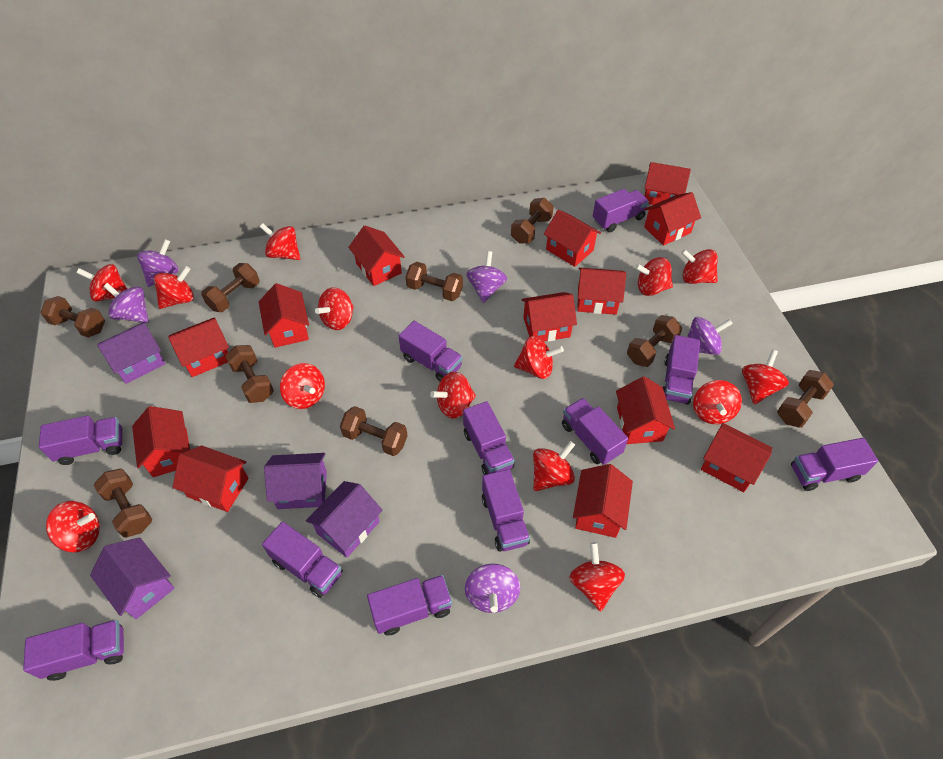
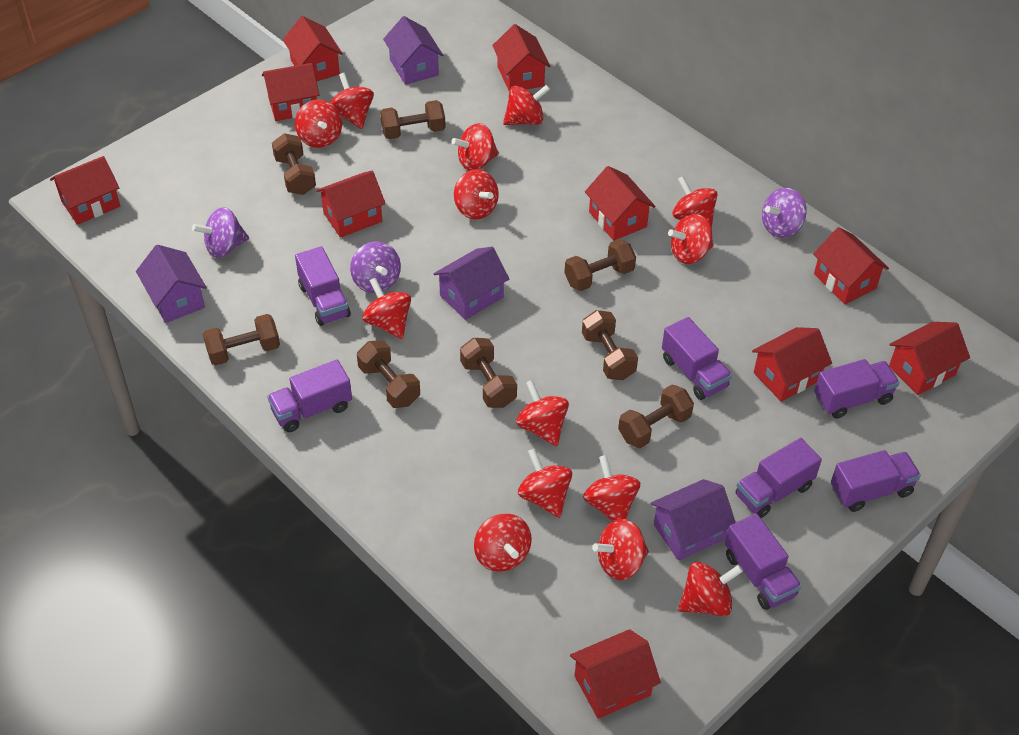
brown dumbbell: 9 -> 8
purple spinning top: 5 -> 3
purple truck: 11 -> 7
red house: 13 -> 10

